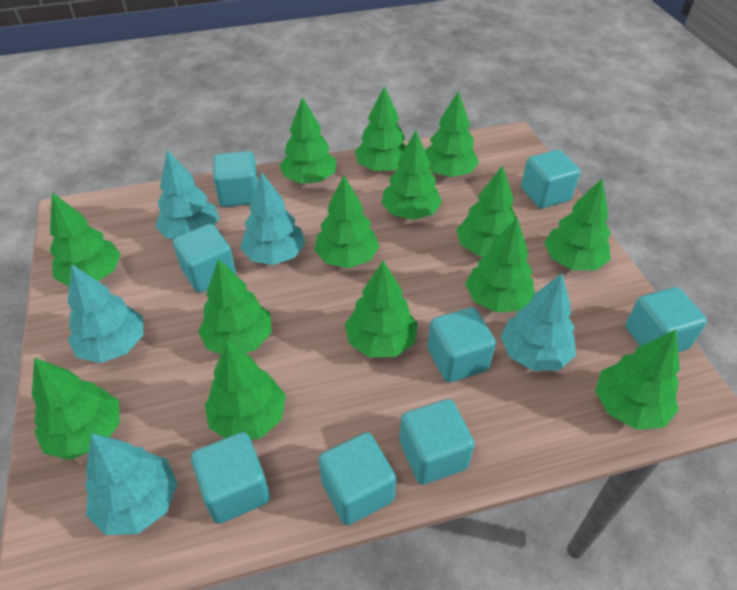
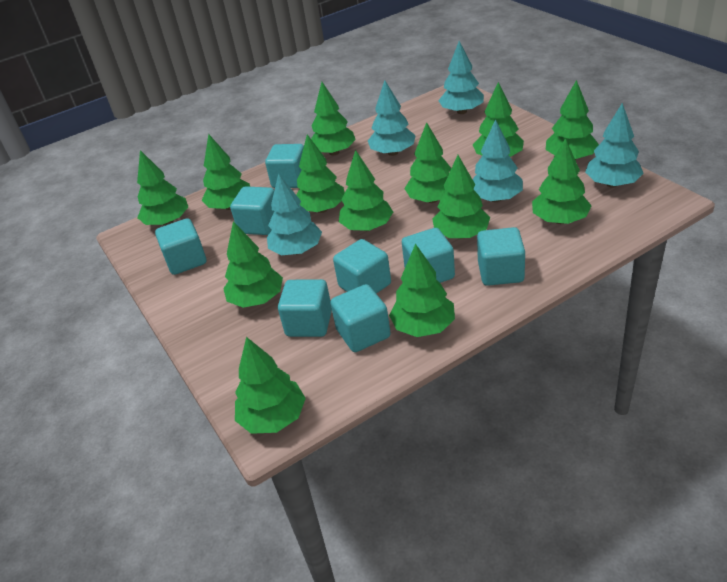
green tree: 14 -> 13

